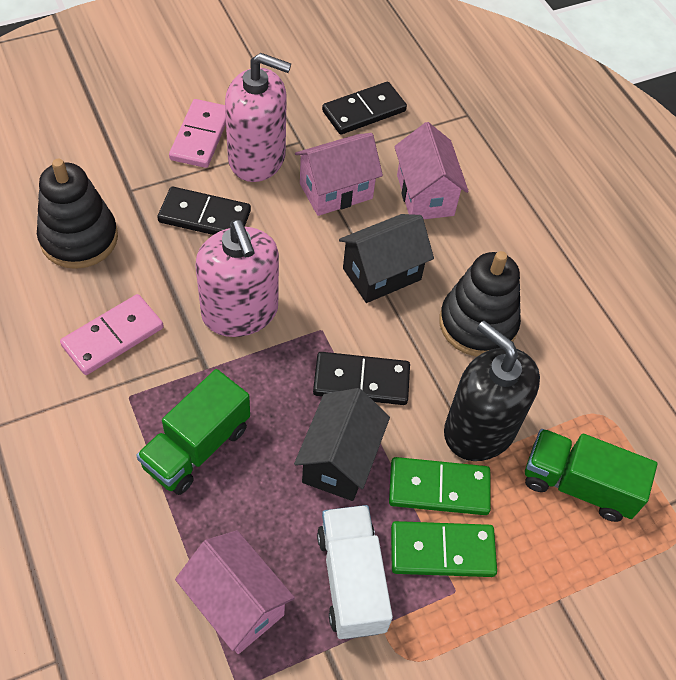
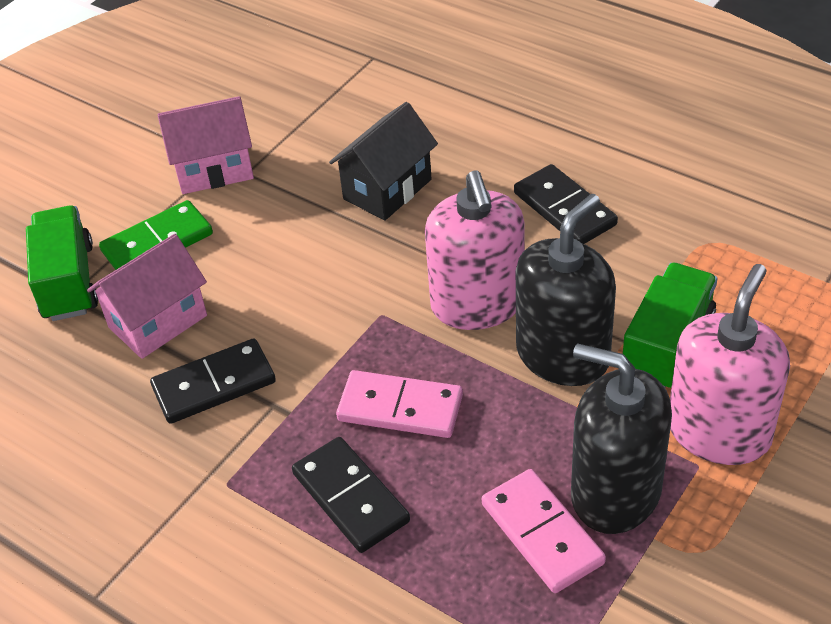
black house: 2 -> 1
black soap dispenser: 1 -> 2
black stacking toy: 2 -> 0
green domino: 2 -> 1
pink house: 3 -> 2
white truck: 1 -> 0

